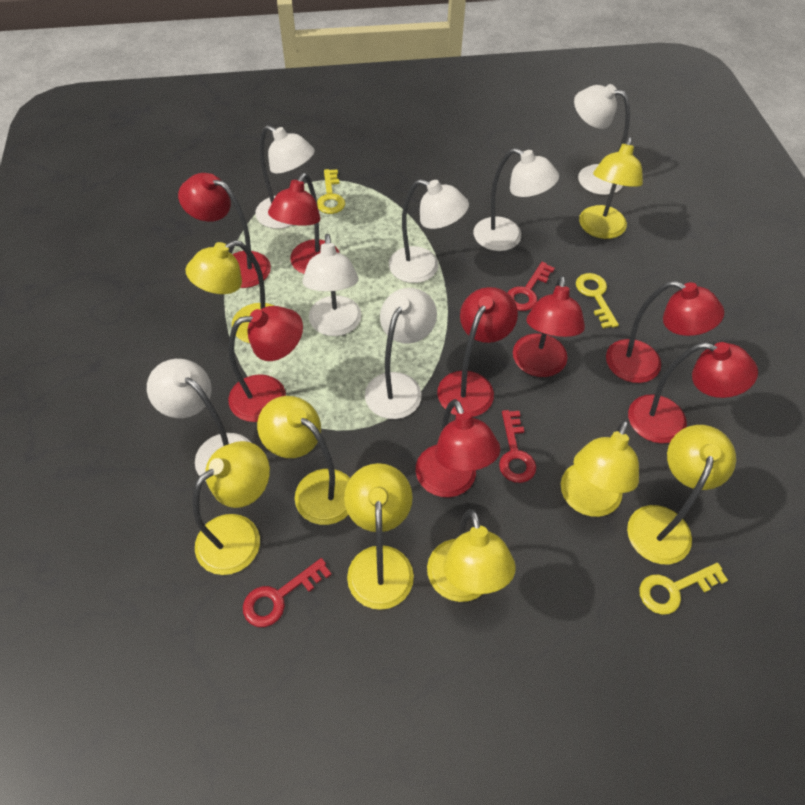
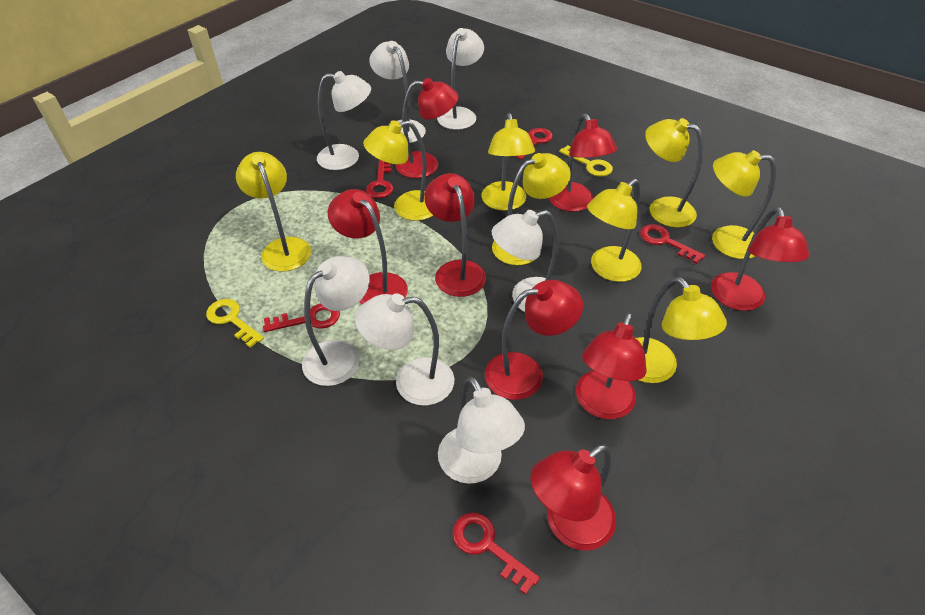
red key: 3 -> 5
yellow key: 3 -> 2

